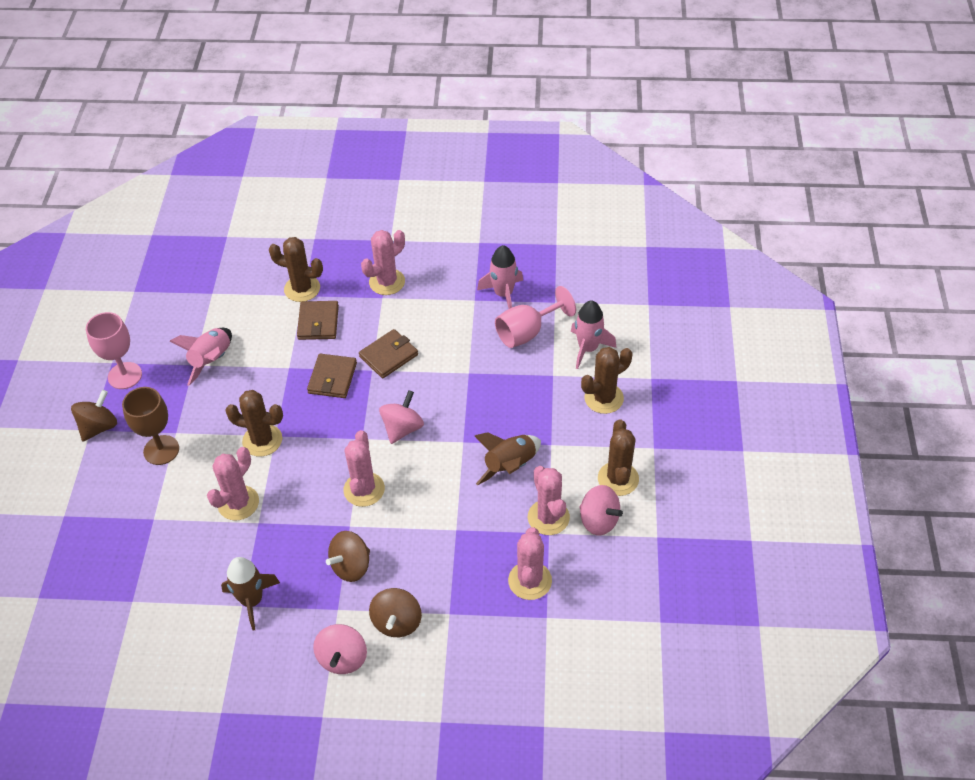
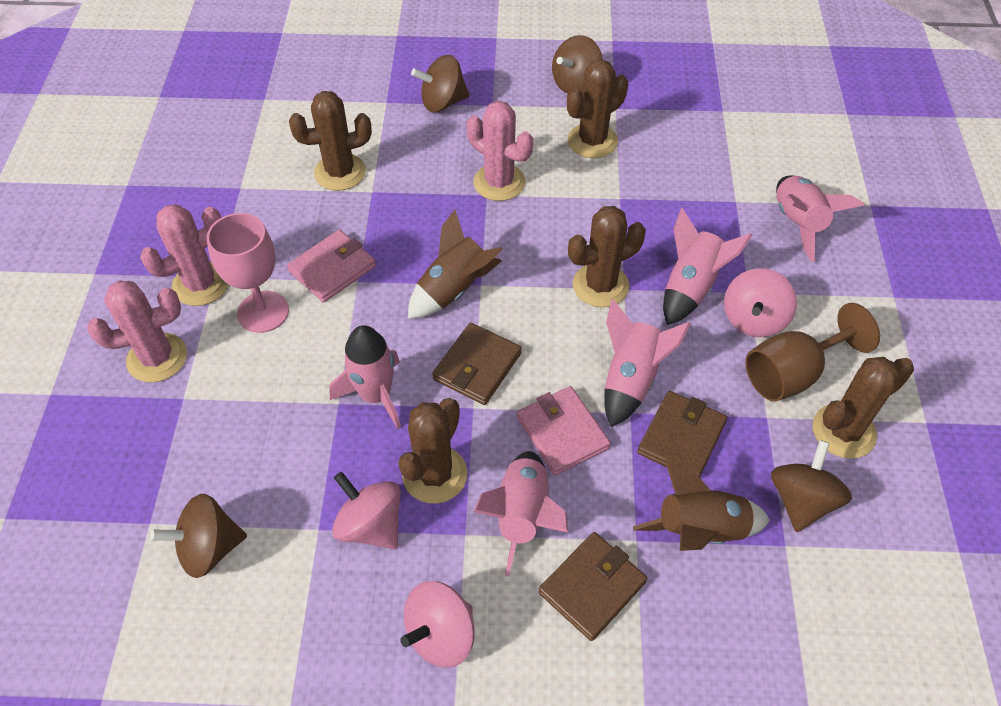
brown cactus: 4 -> 5
brown spinning top: 3 -> 4
pink cactus: 5 -> 3
pink goblet: 2 -> 1
pink rocket: 3 -> 5
pink wallet: 0 -> 2

